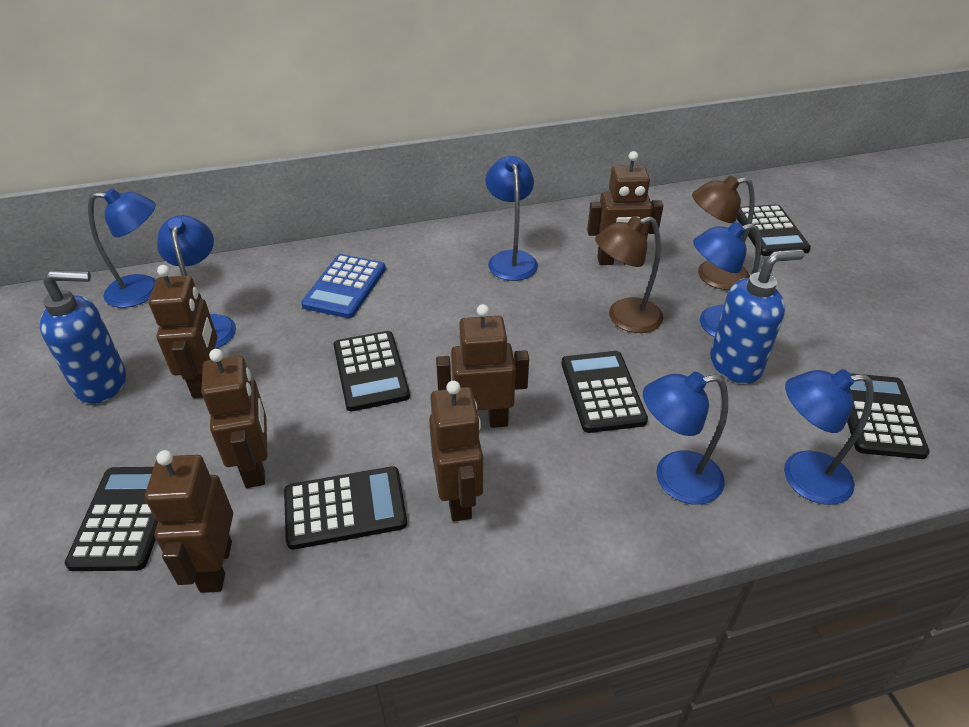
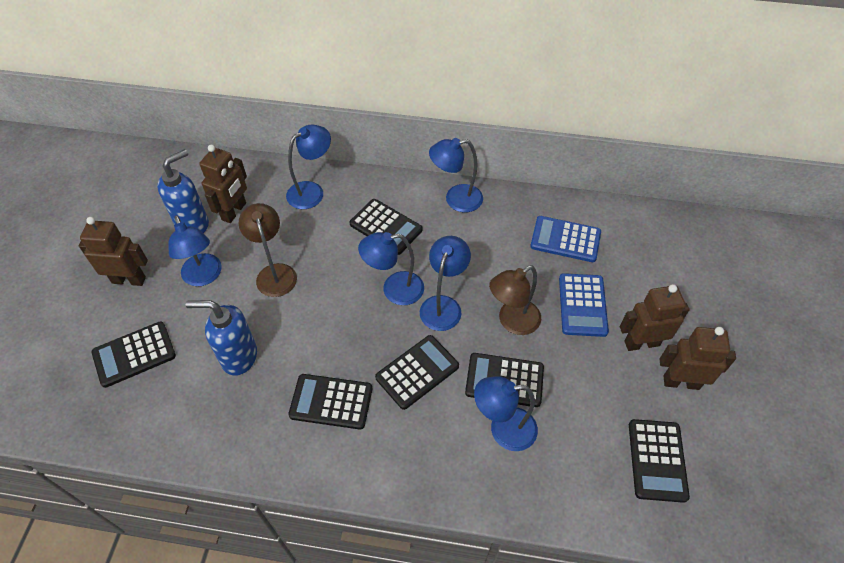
blue calculator: 1 -> 2
brown robot: 6 -> 4

